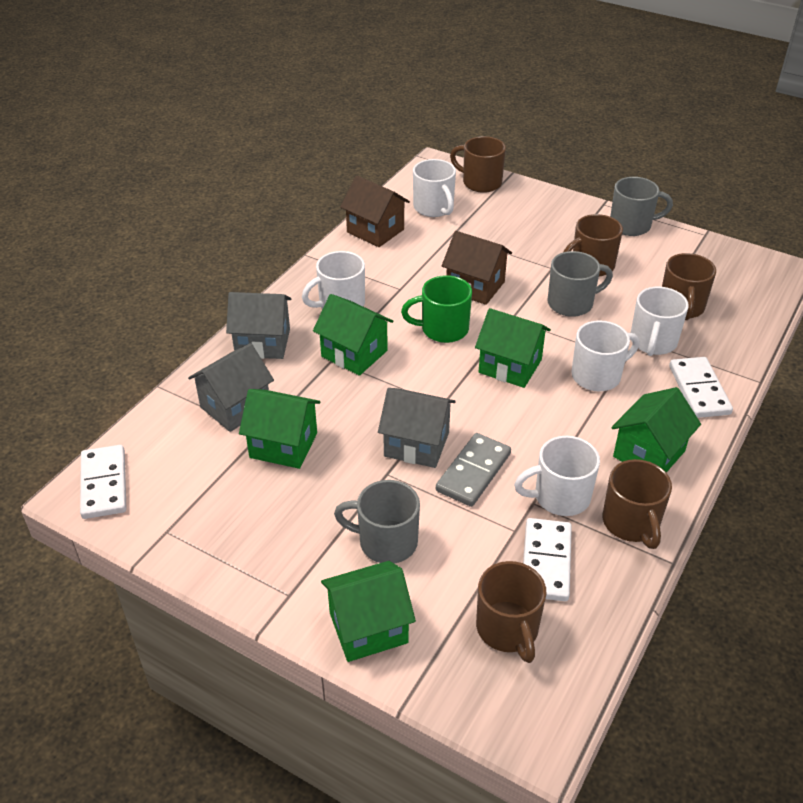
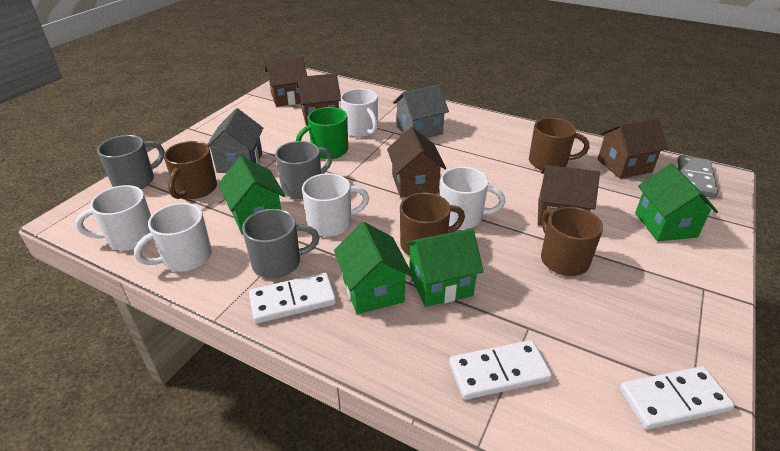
brown house: 2 -> 5
brown mug: 5 -> 4
green house: 5 -> 4
grey house: 3 -> 2

